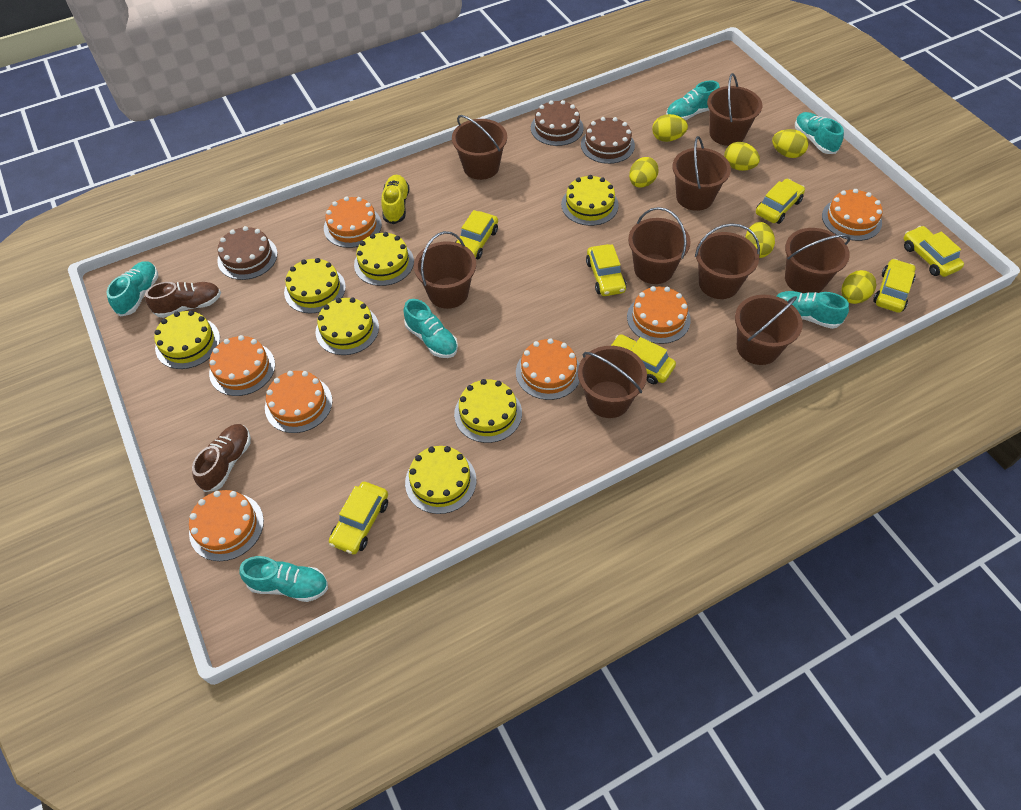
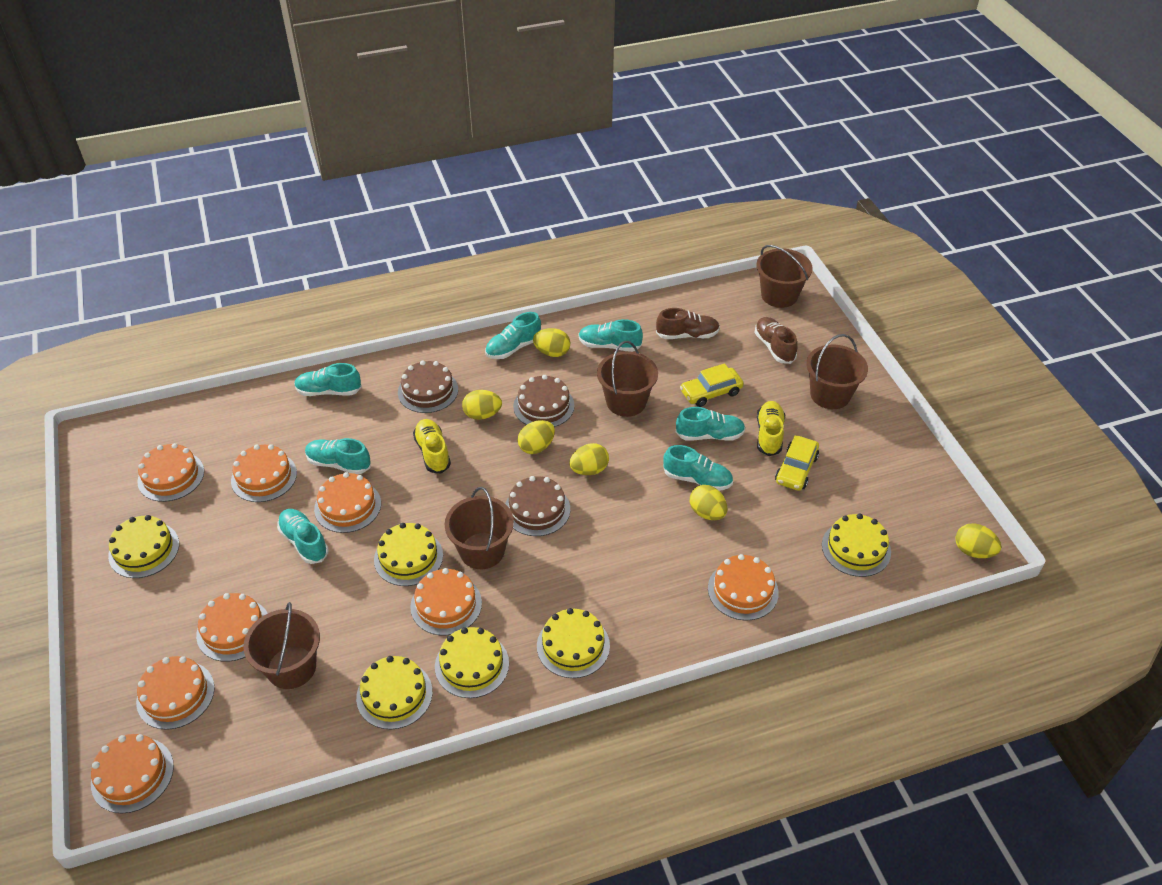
brown bucket: 9 -> 5
orange cake: 7 -> 8
turquoise shoe: 6 -> 7
yellow cake: 7 -> 6
yellow car: 7 -> 2
yellow shoe: 1 -> 2

